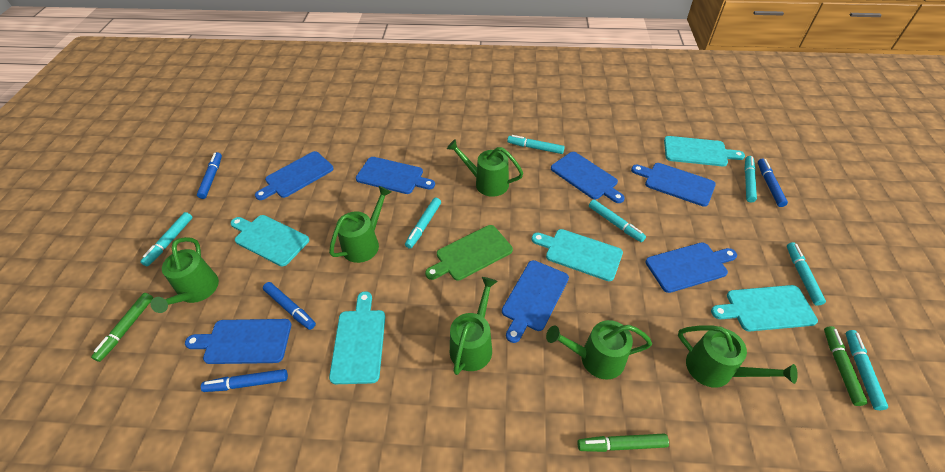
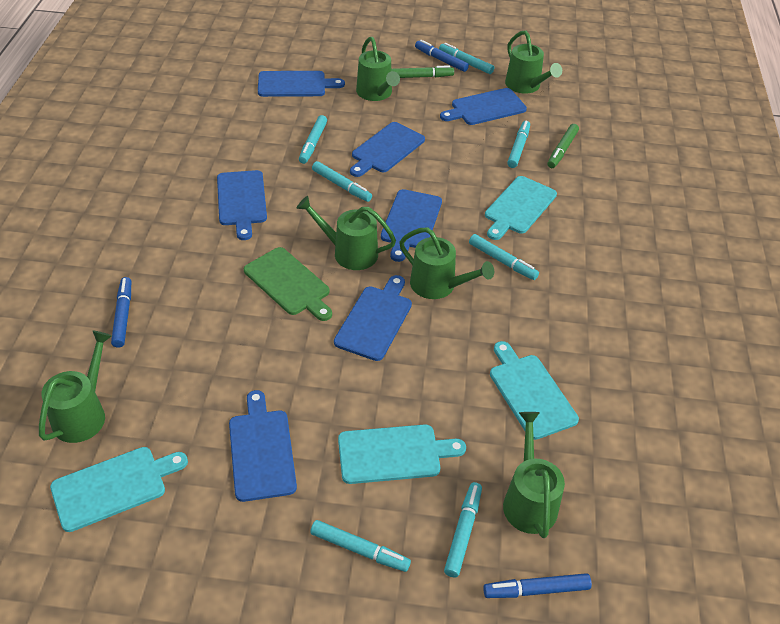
blue marker: 4 -> 3
green marker: 3 -> 2
turquoise cutting board: 5 -> 4

